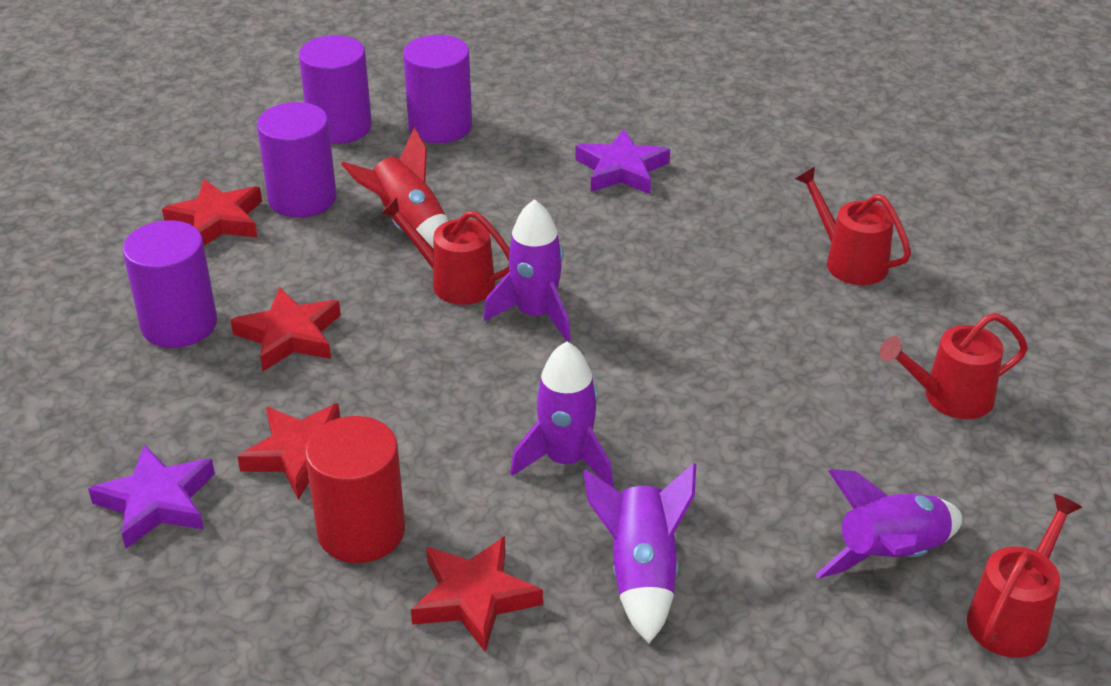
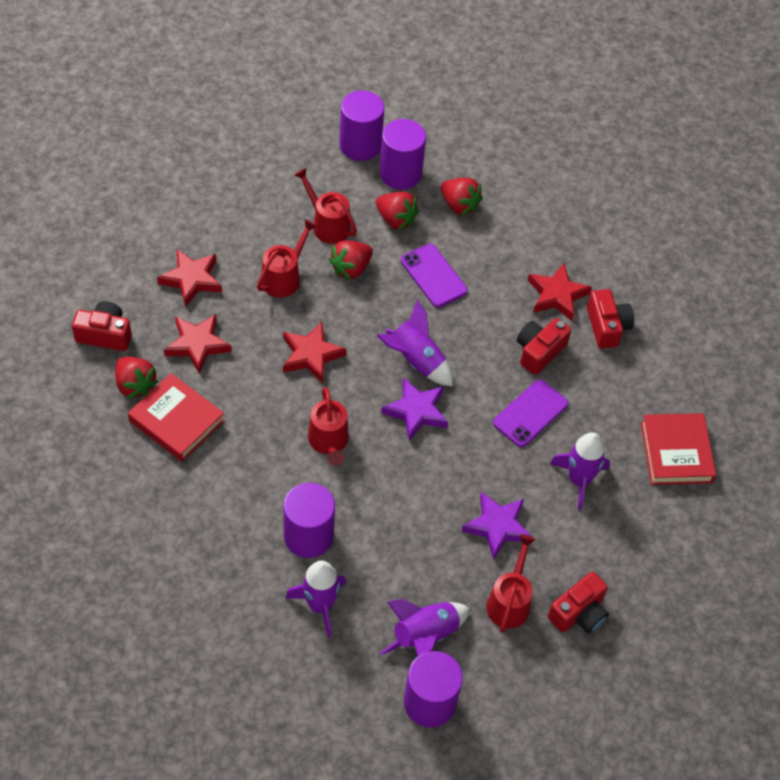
purple phone: 0 -> 2
red book: 0 -> 2
red camera: 0 -> 4
red cylinder: 1 -> 0
red rocket: 1 -> 0
red strawberry: 0 -> 4

